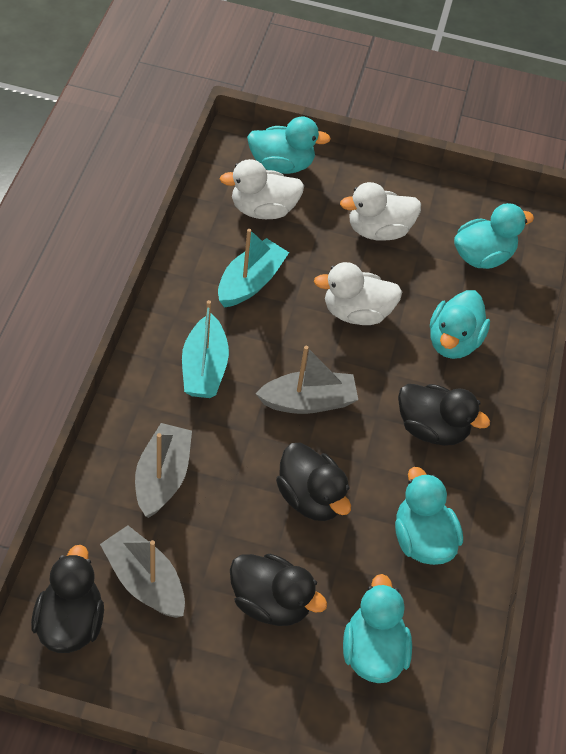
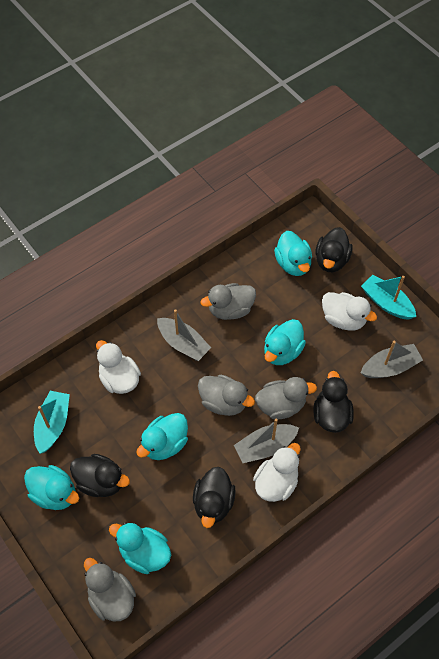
grey duck: 0 -> 4

